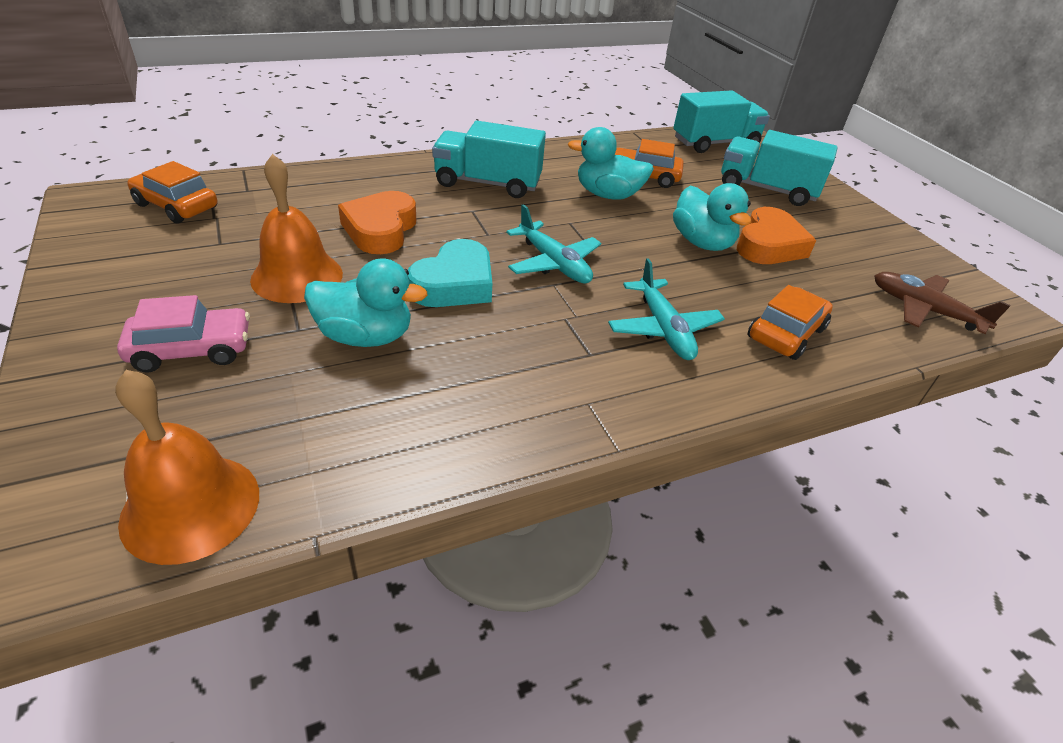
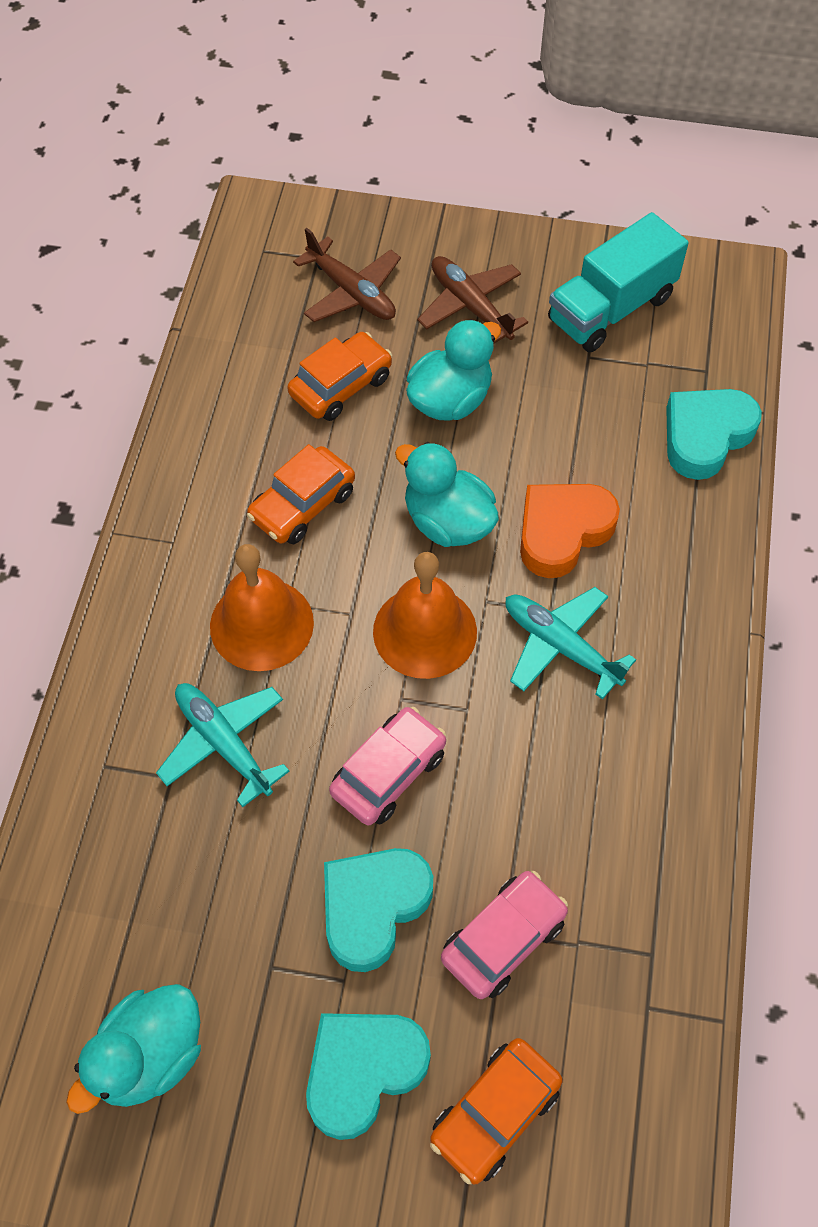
brown plane: 1 -> 2
orange heart: 2 -> 1
pink car: 1 -> 2
turquoise heart: 1 -> 3
turquoise truck: 3 -> 1

